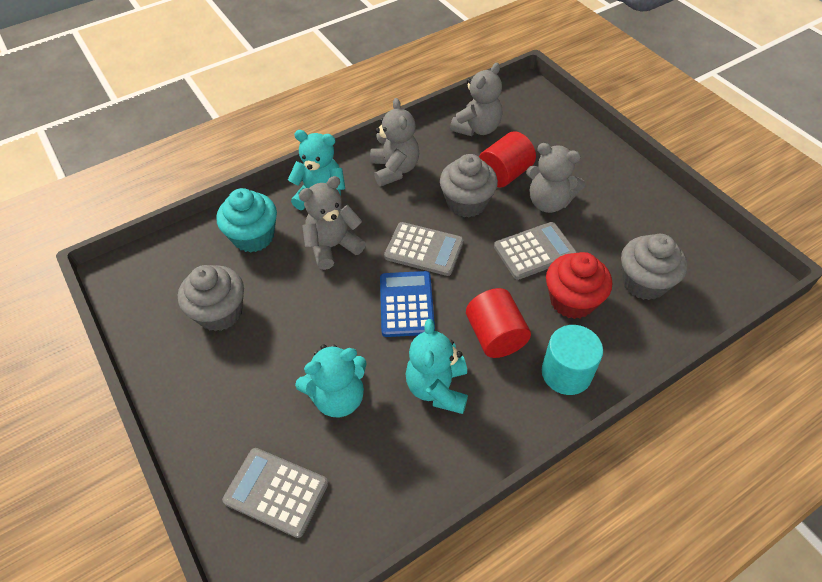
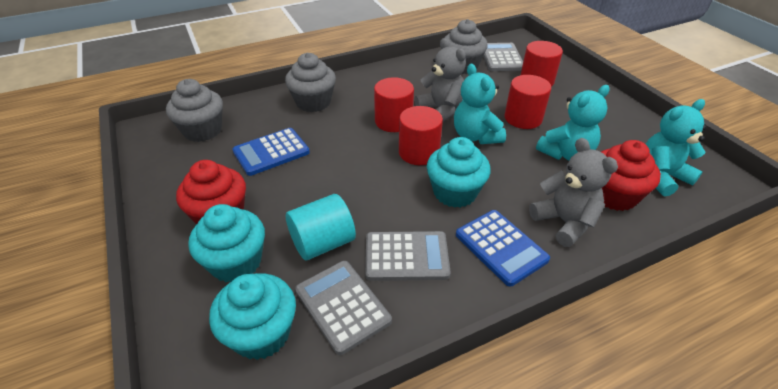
blue calculator: 1 -> 2
grey teddy bear: 4 -> 2
red cupcake: 1 -> 2
red cylinder: 2 -> 4
turquoise cupcake: 1 -> 3

